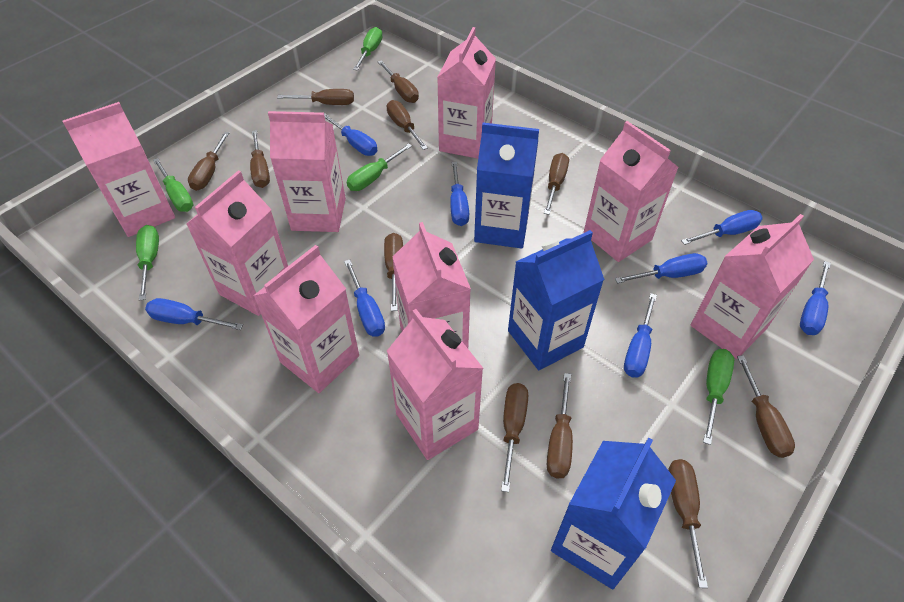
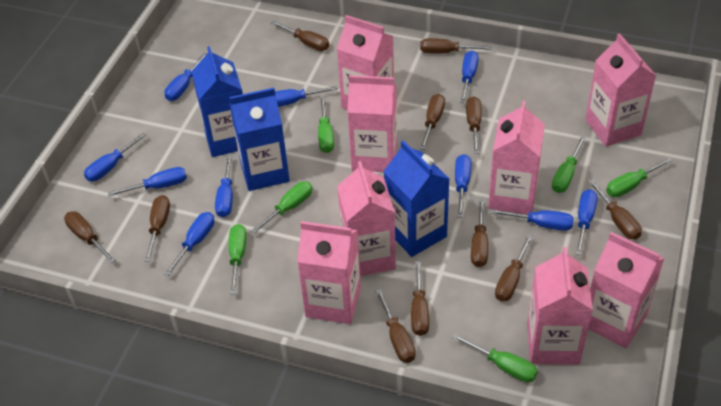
blue screwdriver: 8 -> 10
green screwdriver: 5 -> 6
pink carton: 9 -> 8

